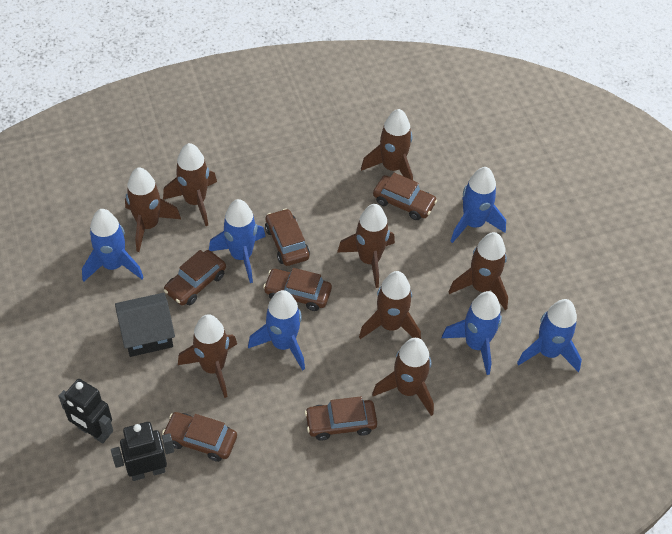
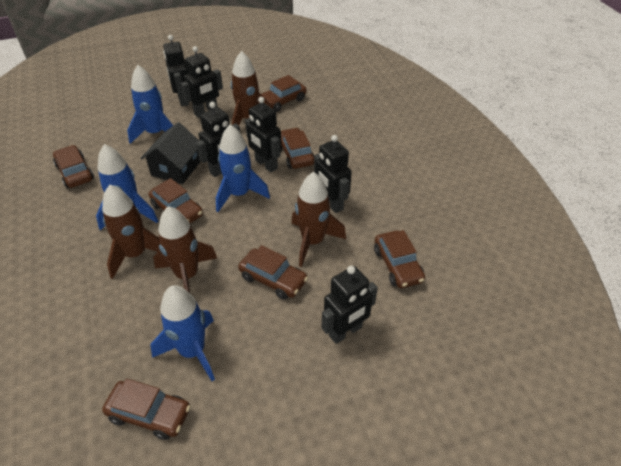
black robot: 2 -> 6
blue rocket: 6 -> 4
brown car: 6 -> 7
brown rocket: 8 -> 4

